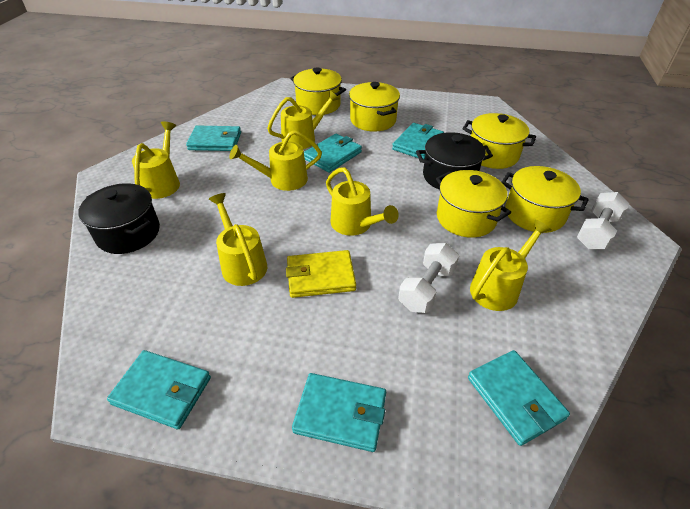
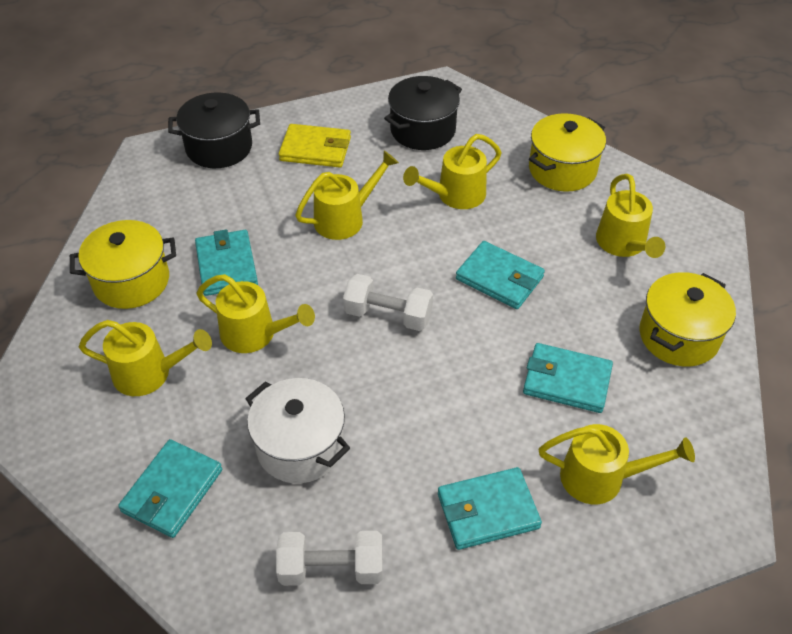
turquoise wallet: 6 -> 5
white pot: 0 -> 1
yellow pot: 5 -> 3

